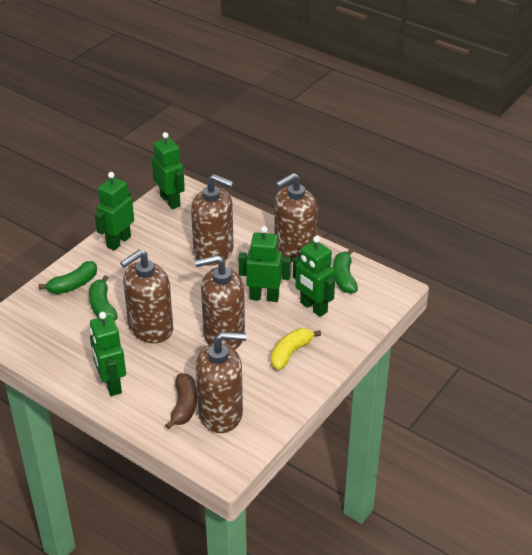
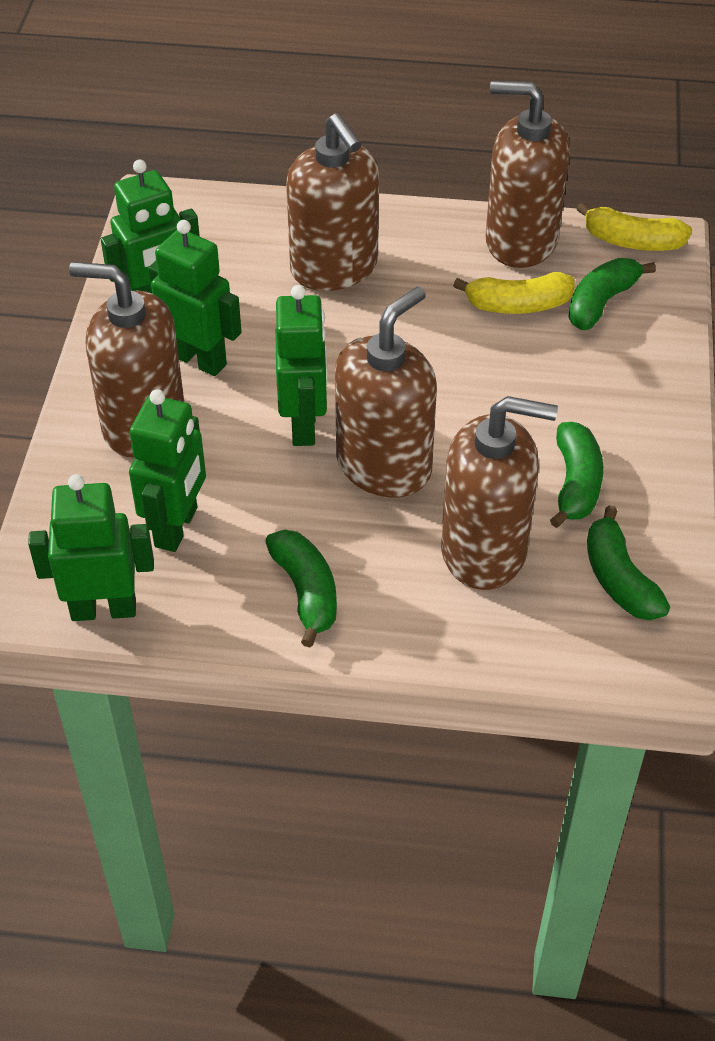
brown banana: 1 -> 0
green banana: 3 -> 4
yellow banana: 1 -> 2

